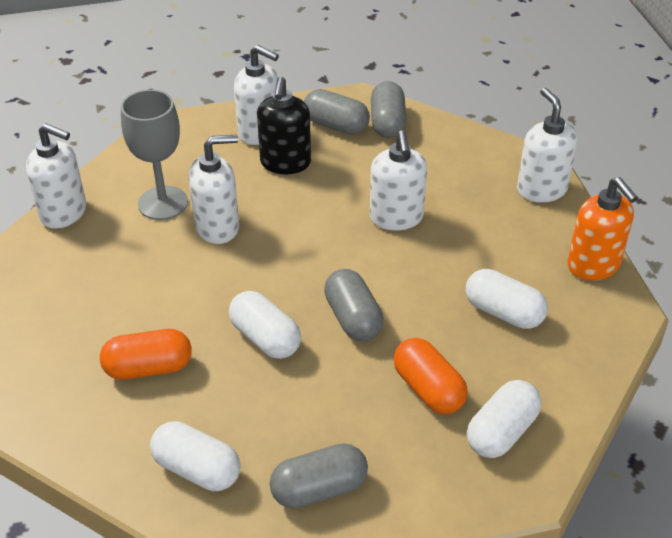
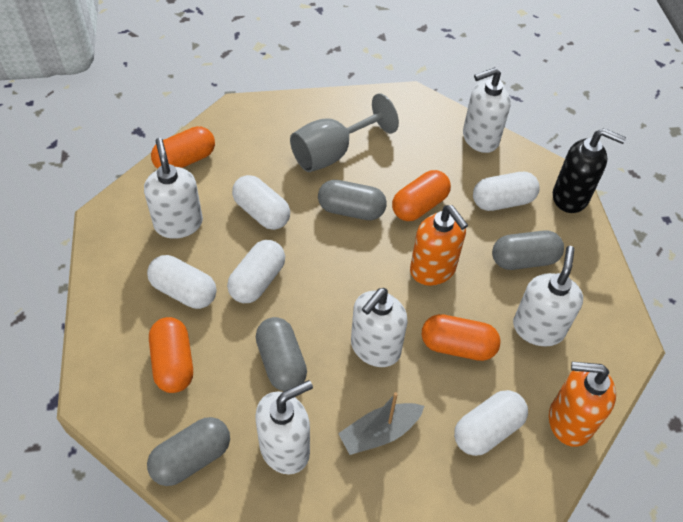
grey boat: 0 -> 1
orange capsule: 2 -> 4
orange soap dispenser: 1 -> 2
white capsule: 4 -> 5

